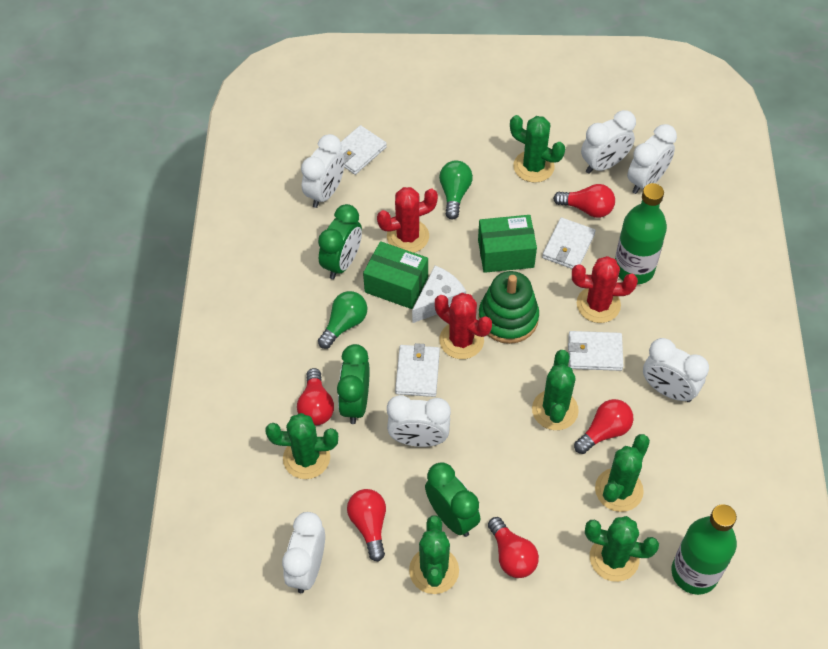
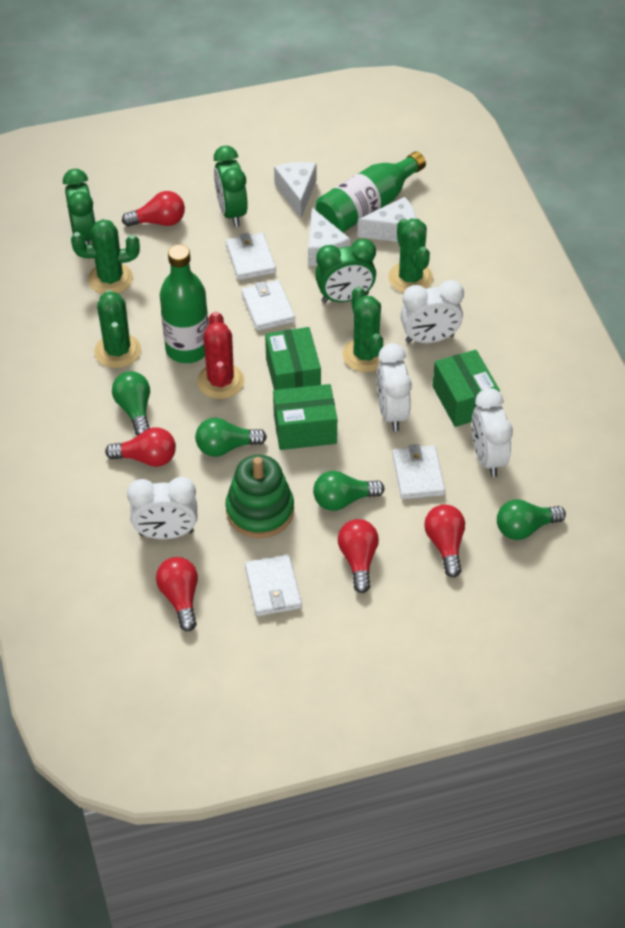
green box: 2 -> 3
green cactus: 6 -> 4
green light bulb: 2 -> 4
red cactus: 3 -> 1
white cheese: 1 -> 3
white clock: 6 -> 4

